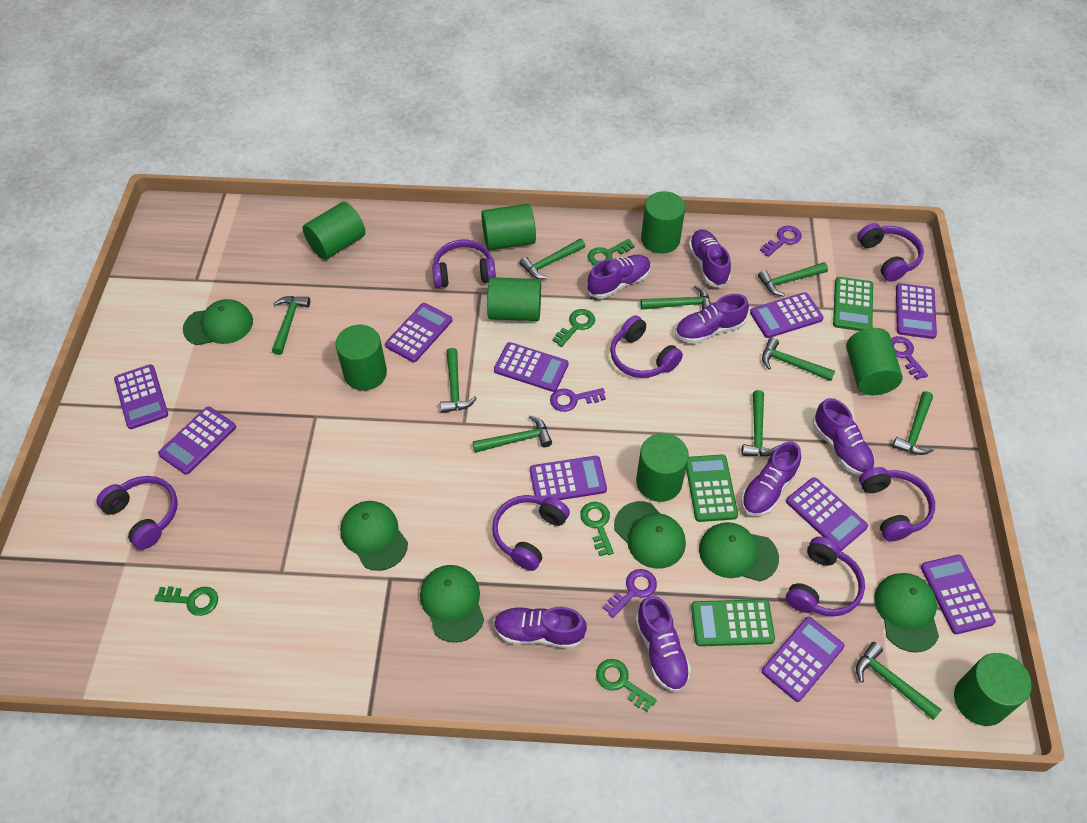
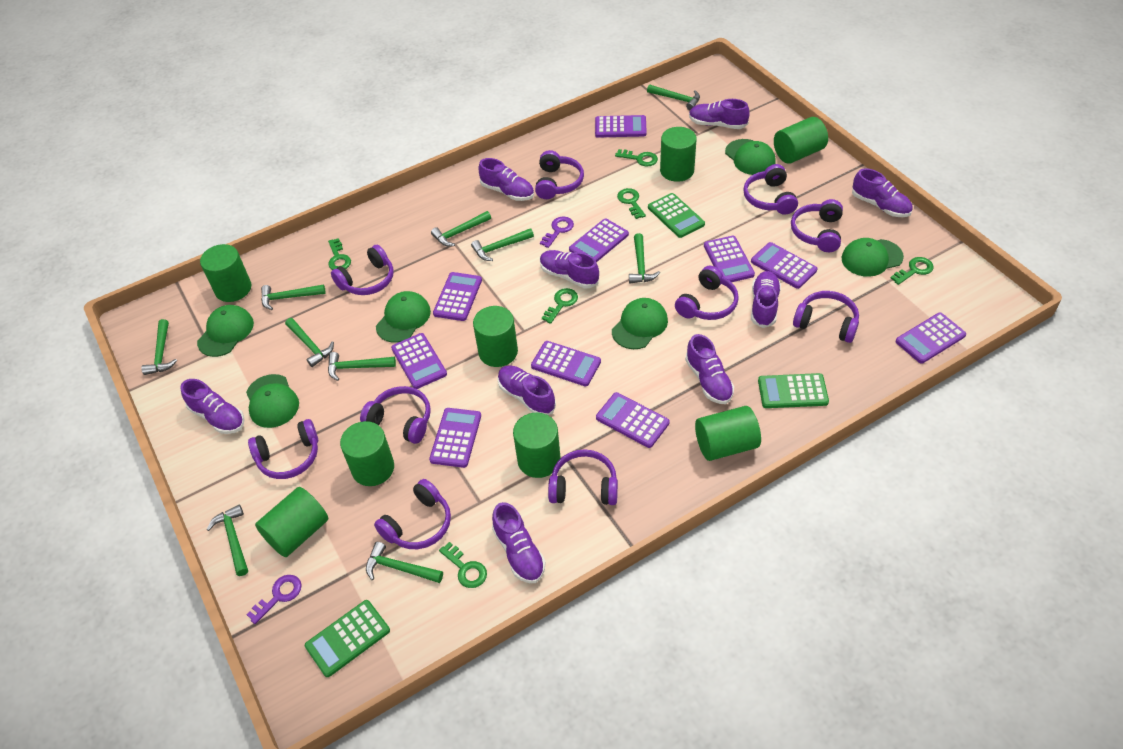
green key: 5 -> 6
purple headphones: 7 -> 10
purple key: 4 -> 2
purple shoe: 7 -> 9

